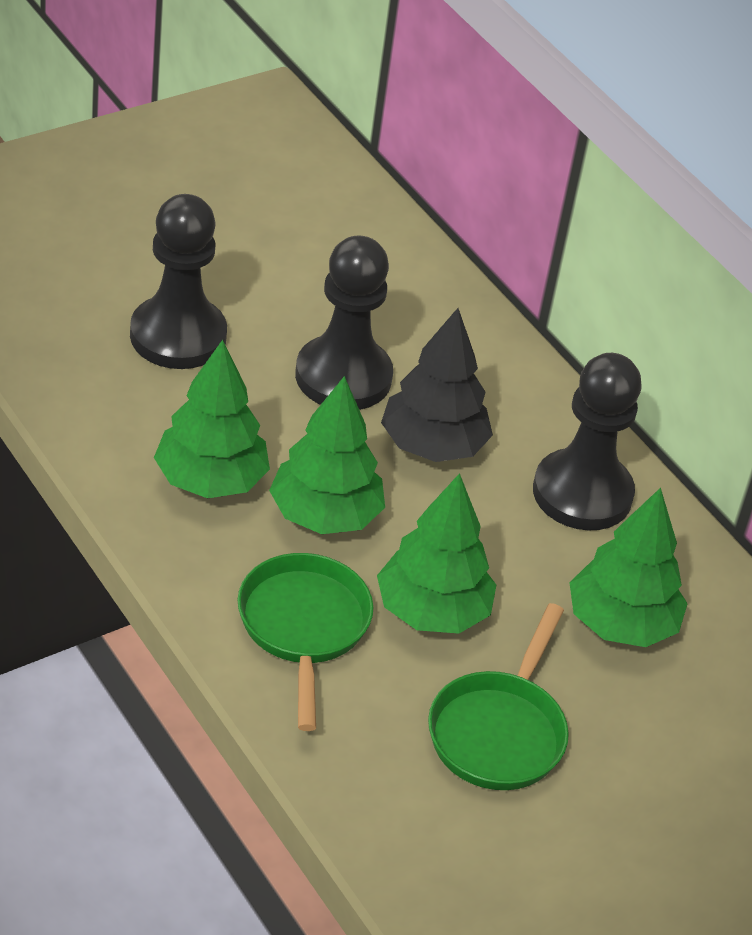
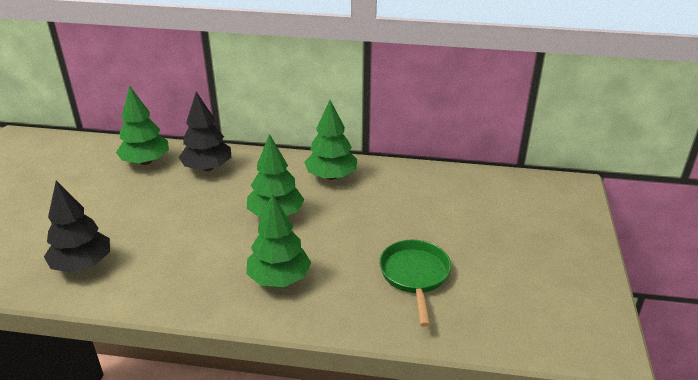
black pawn: 3 -> 0
black tree: 1 -> 2
green pan: 2 -> 1

